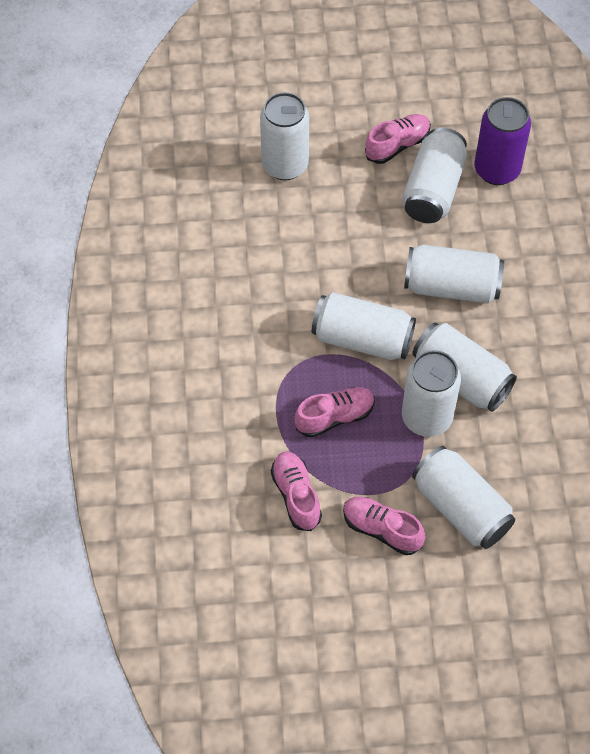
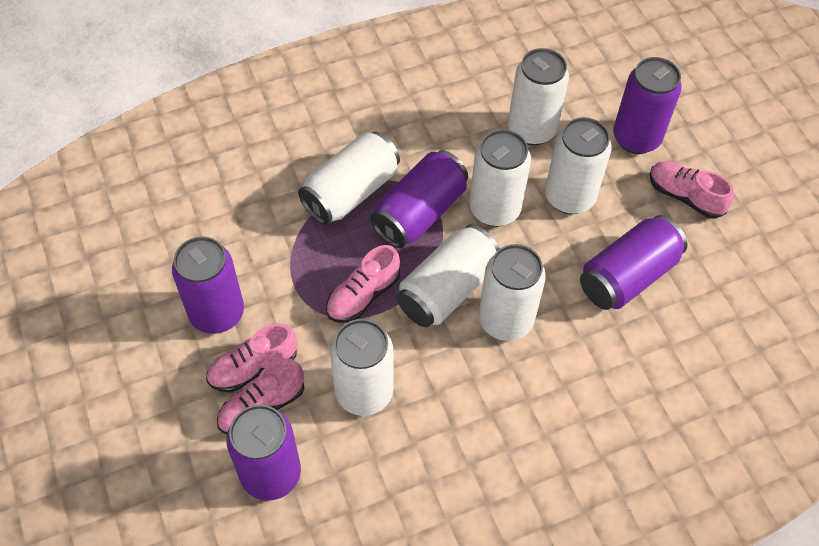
purple can: 1 -> 5

